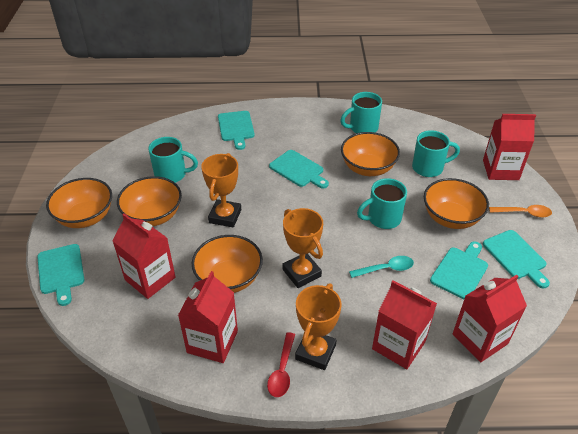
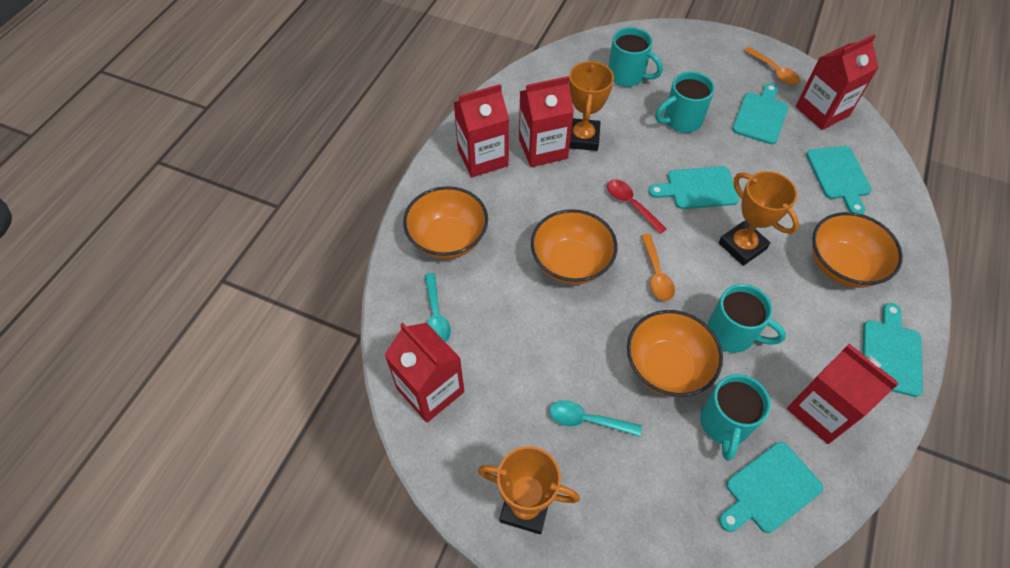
orange bowl: 5 -> 4
orange spoon: 1 -> 2
turquoise spoon: 1 -> 2

